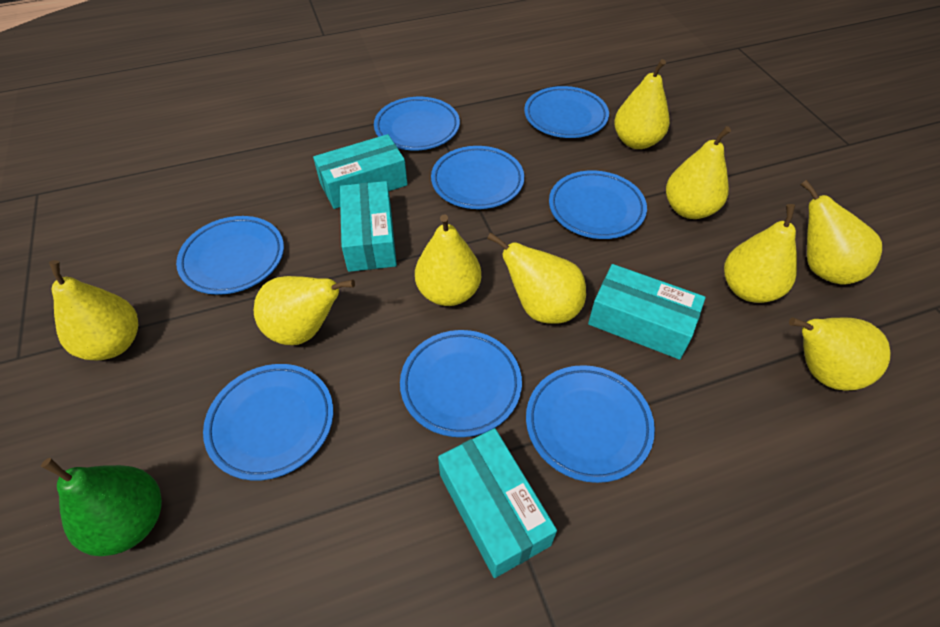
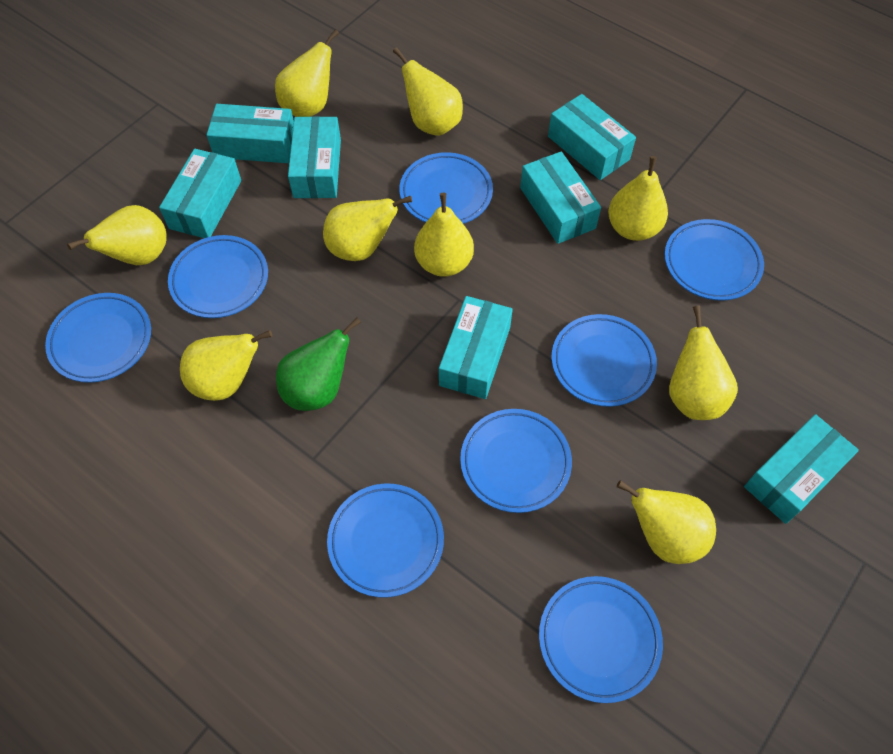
turquoise box: 4 -> 7

